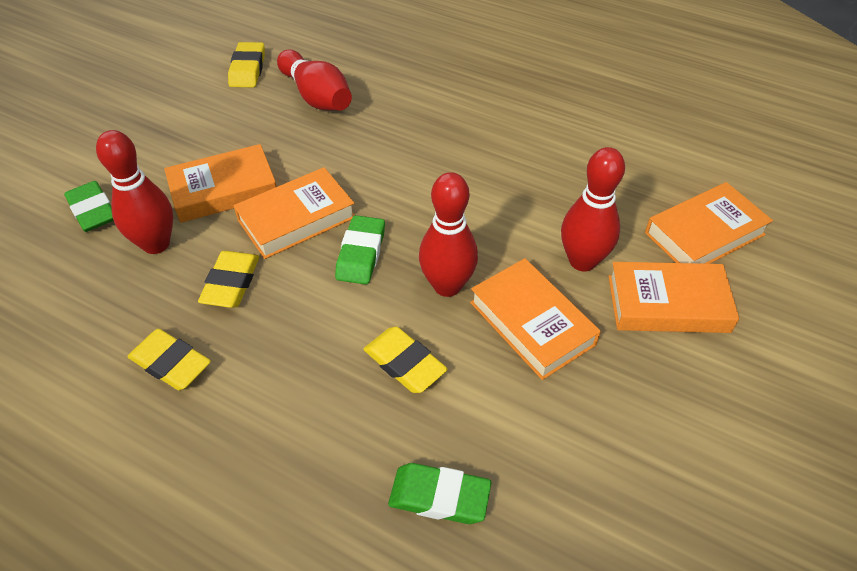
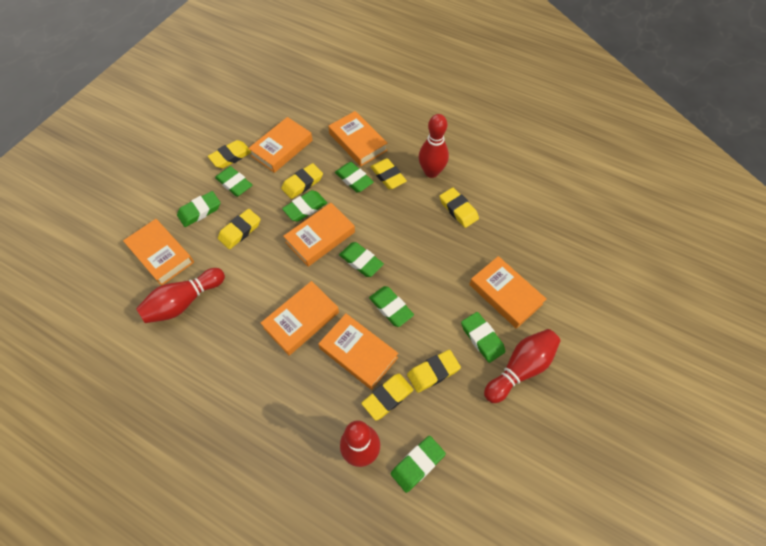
green eraser: 3 -> 8
orange book: 5 -> 7
yellow eraser: 4 -> 7

